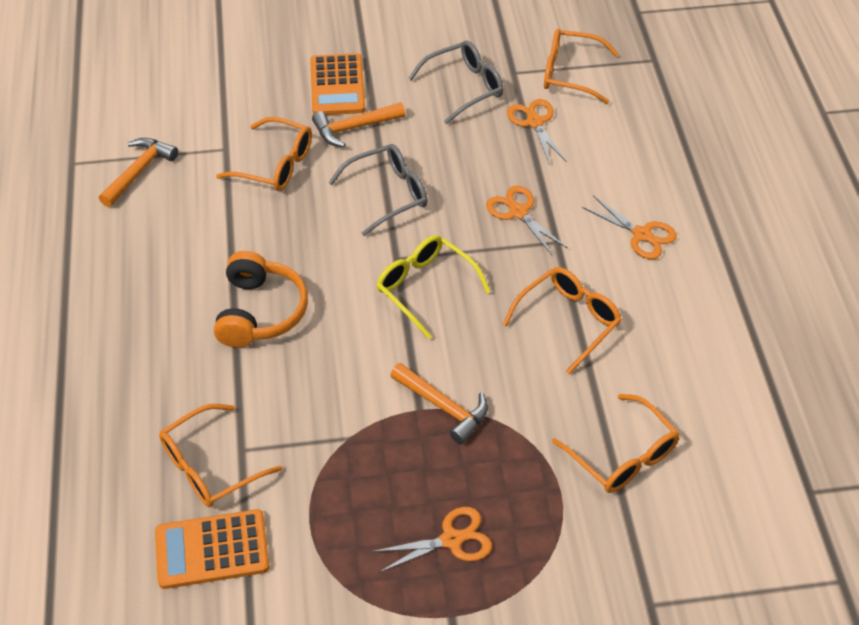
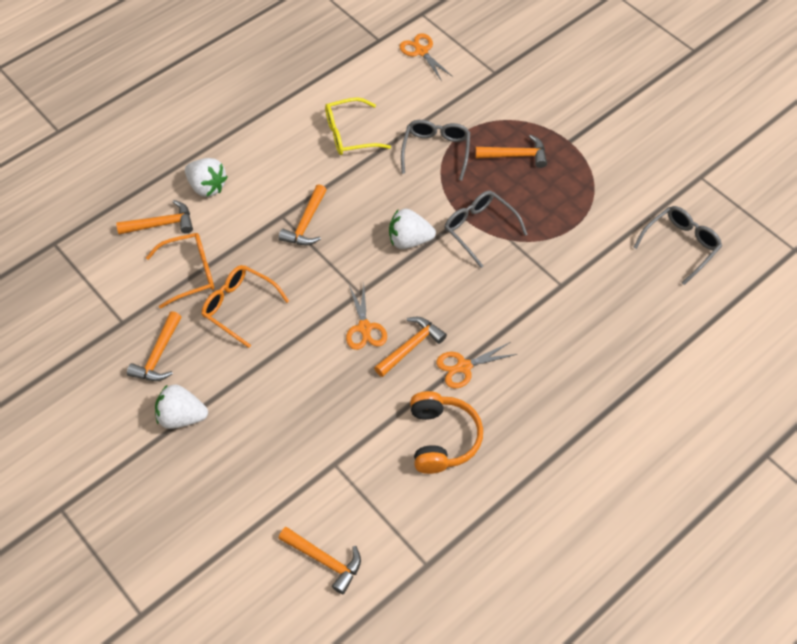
grey glasses: 2 -> 3
orange calculator: 2 -> 0
orange glasses: 5 -> 2
orange hammer: 3 -> 6
orange scissors: 4 -> 3
white strawberry: 0 -> 3

